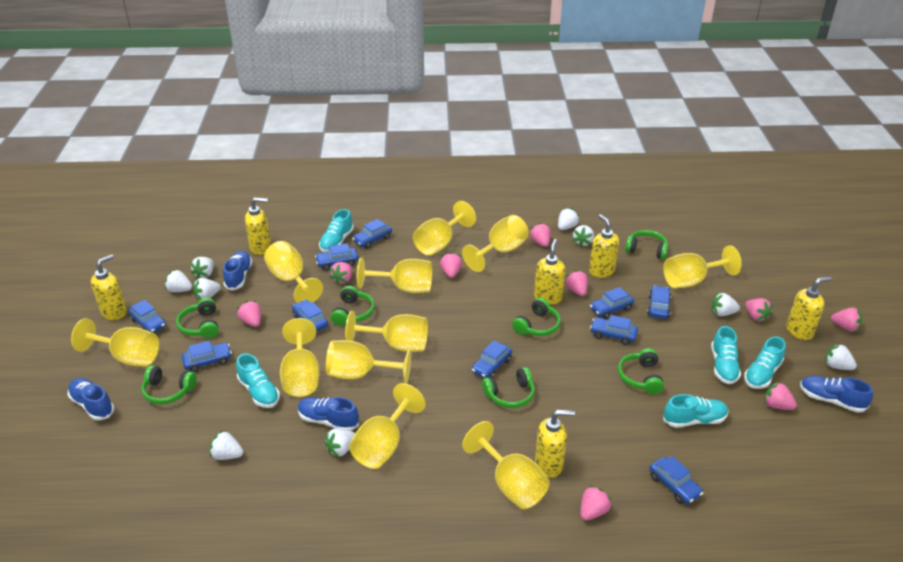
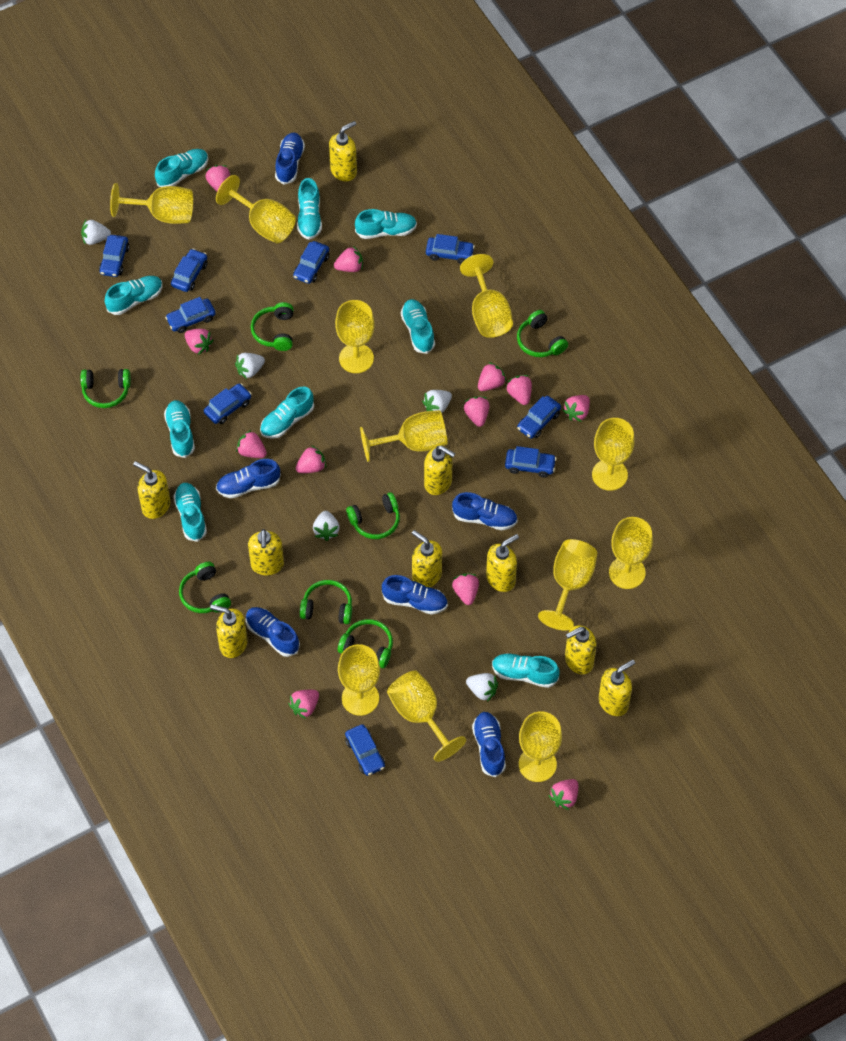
blue car: 10 -> 9
blue shoe: 4 -> 6
pink strawberry: 9 -> 12
turquoise shoe: 5 -> 9
white strawberry: 9 -> 5
yellow soap dispenser: 6 -> 9

